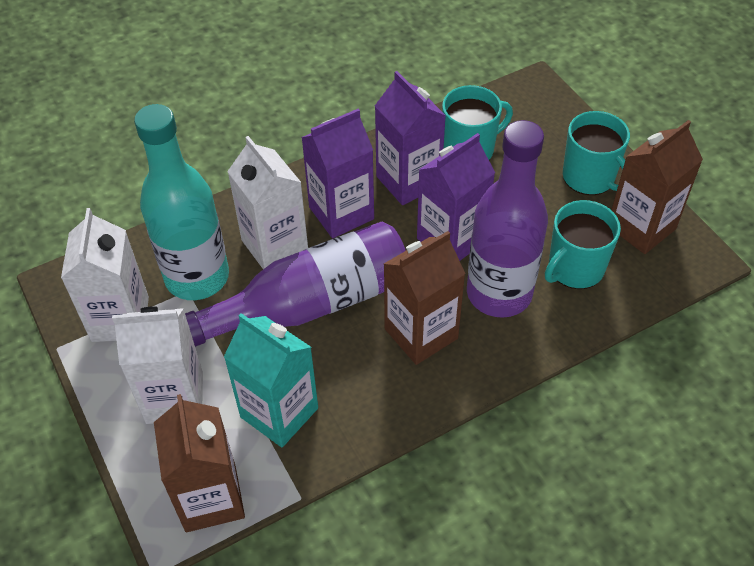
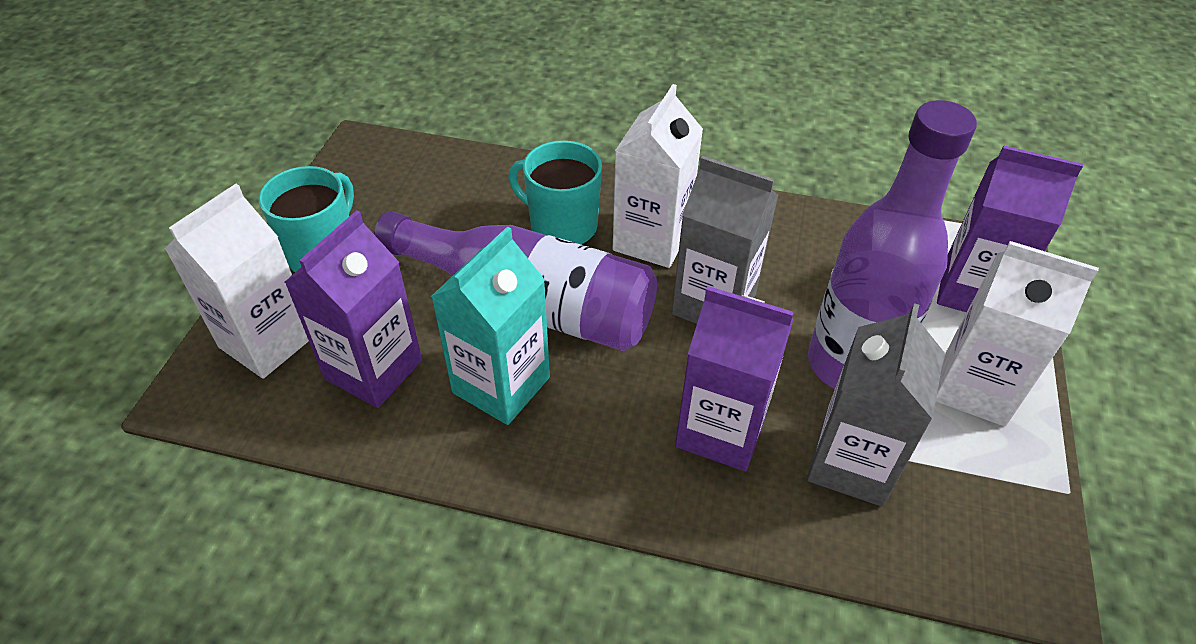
brown carton: 3 -> 0
grey carton: 0 -> 2
turquoise bottle: 1 -> 0
turquoise mug: 3 -> 2

